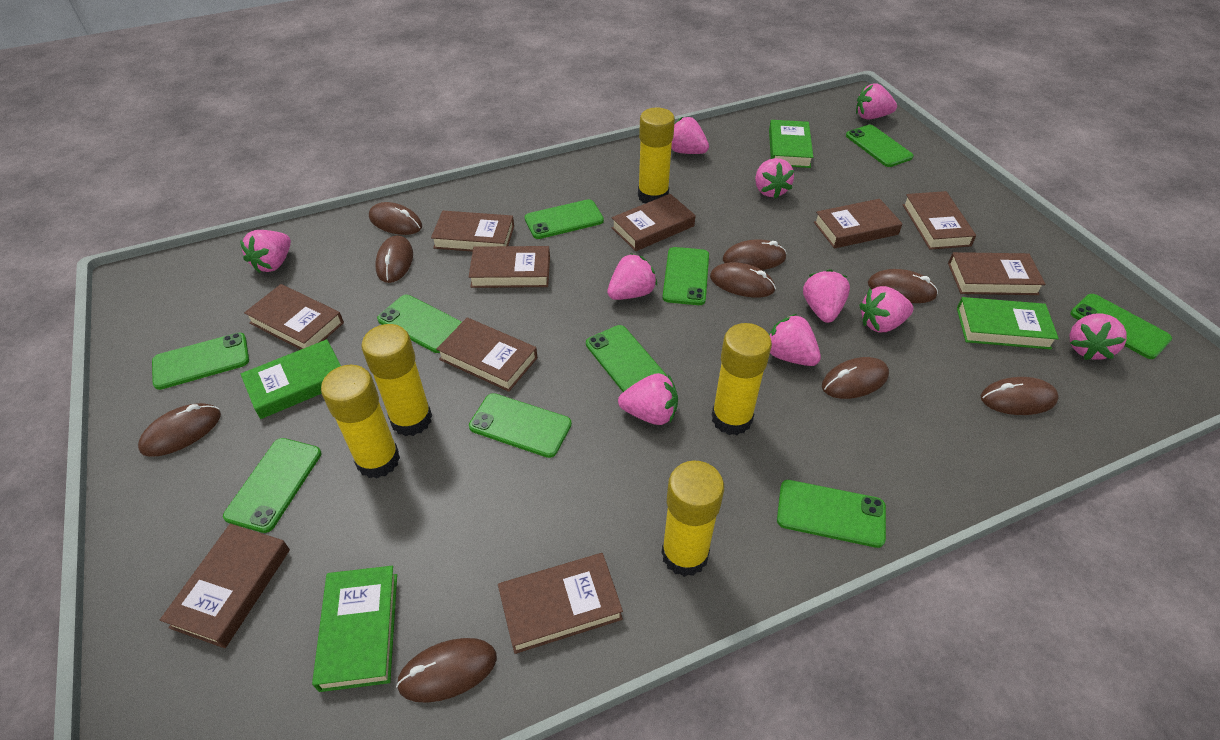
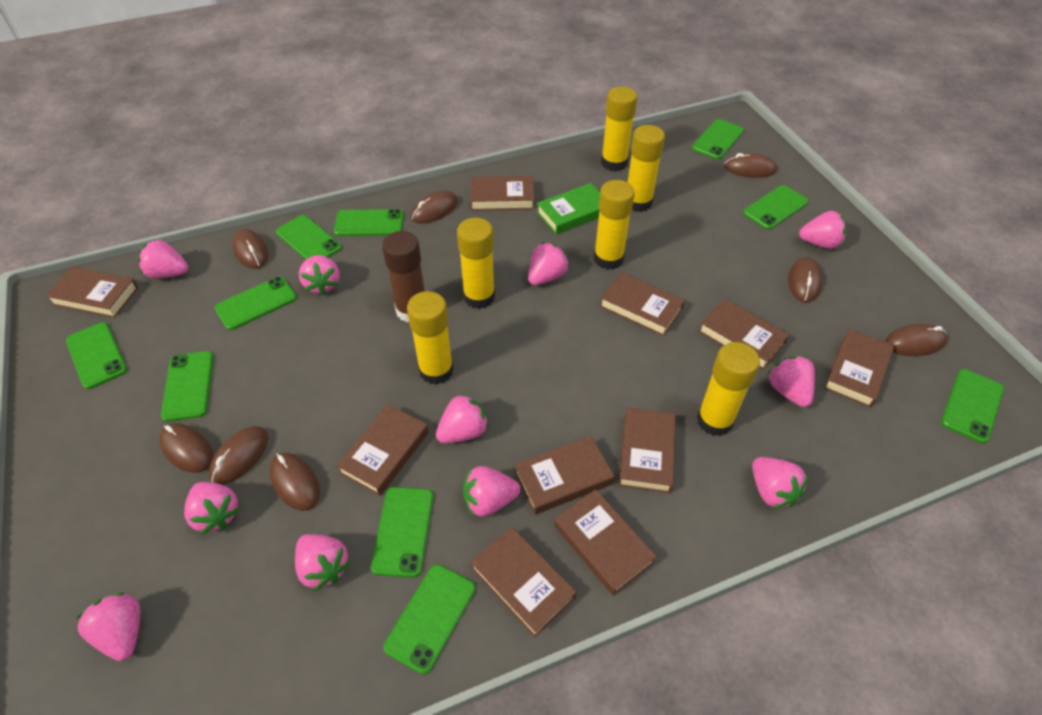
brown glue stick: 0 -> 1
brown mouse: 9 -> 8
green book: 4 -> 1
pink strawberry: 10 -> 11
yellow glue stick: 5 -> 6

